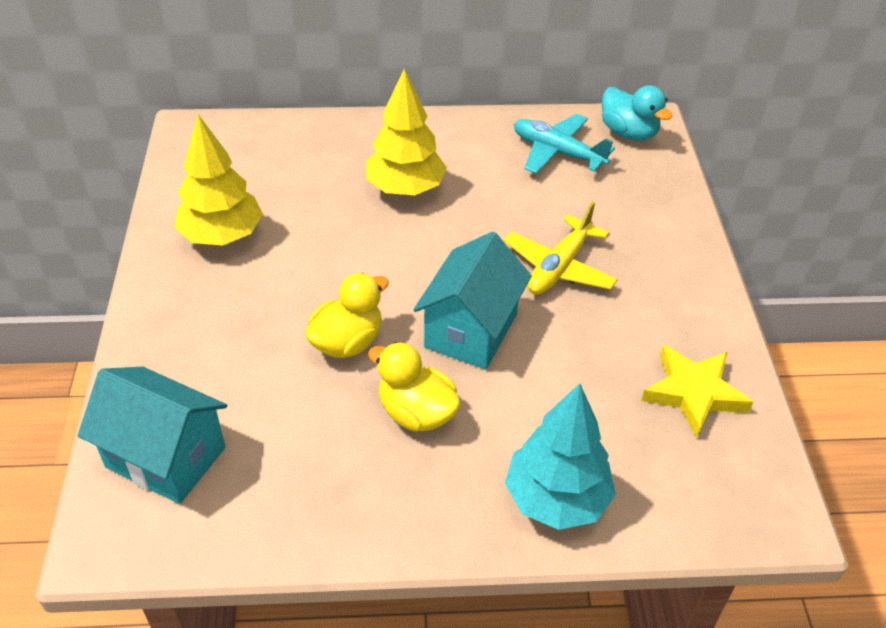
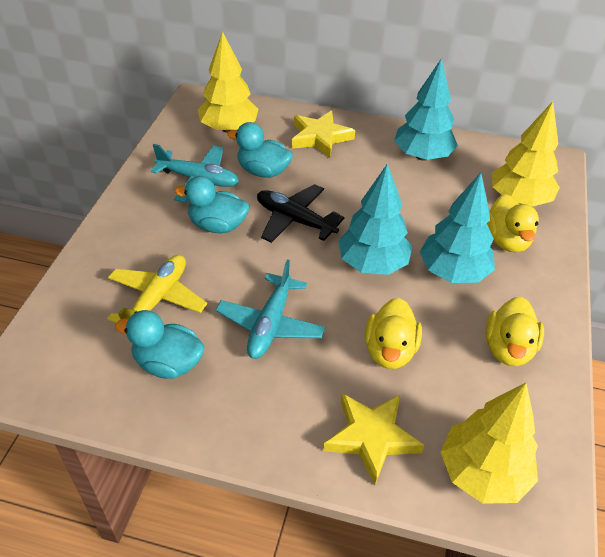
black plane: 0 -> 1
turquoise duck: 1 -> 3
turquoise house: 2 -> 0
turquoise plane: 1 -> 2
turquoise tree: 1 -> 3
yellow duck: 2 -> 3
yellow star: 1 -> 2
yellow tree: 2 -> 3

